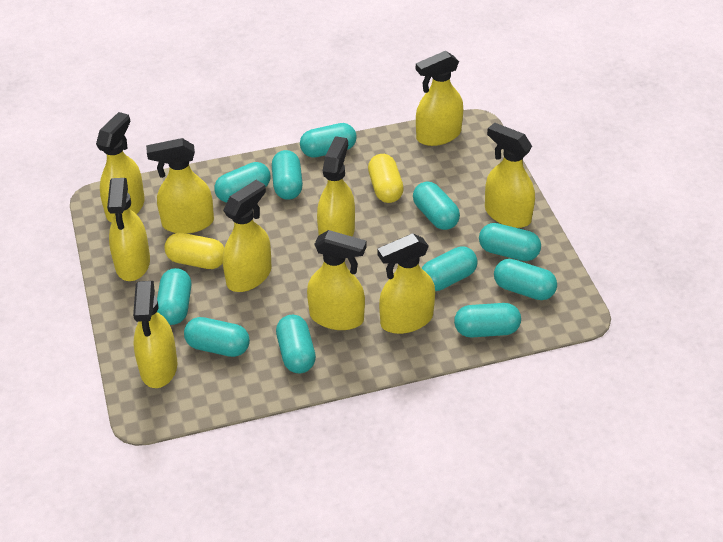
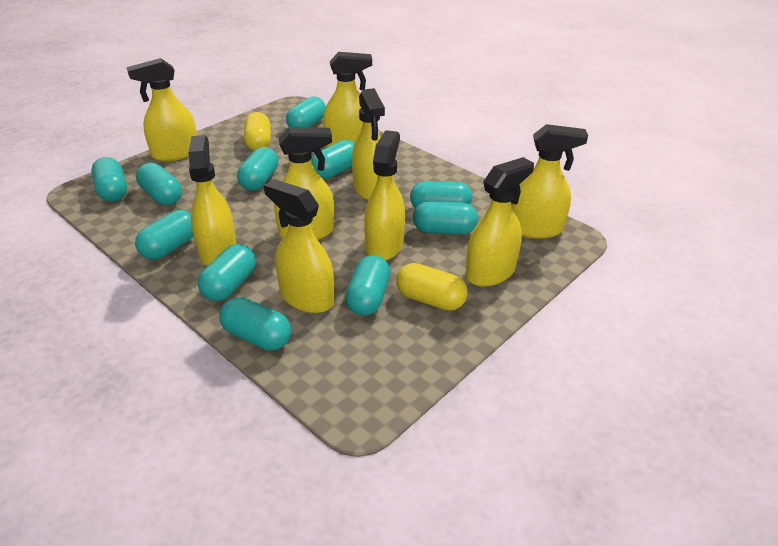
yellow spray bottle: 10 -> 9

